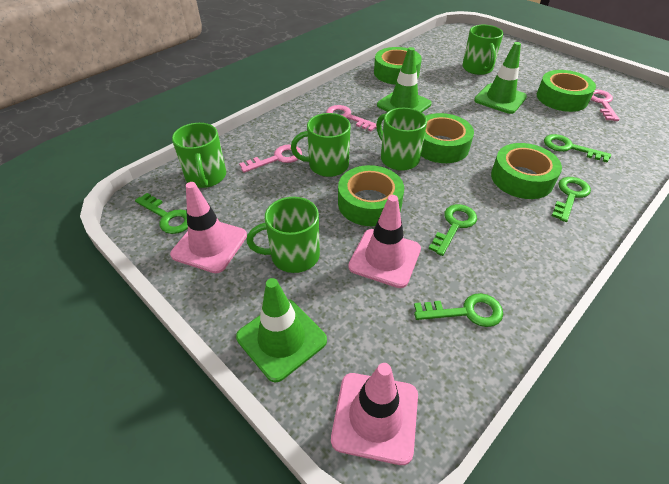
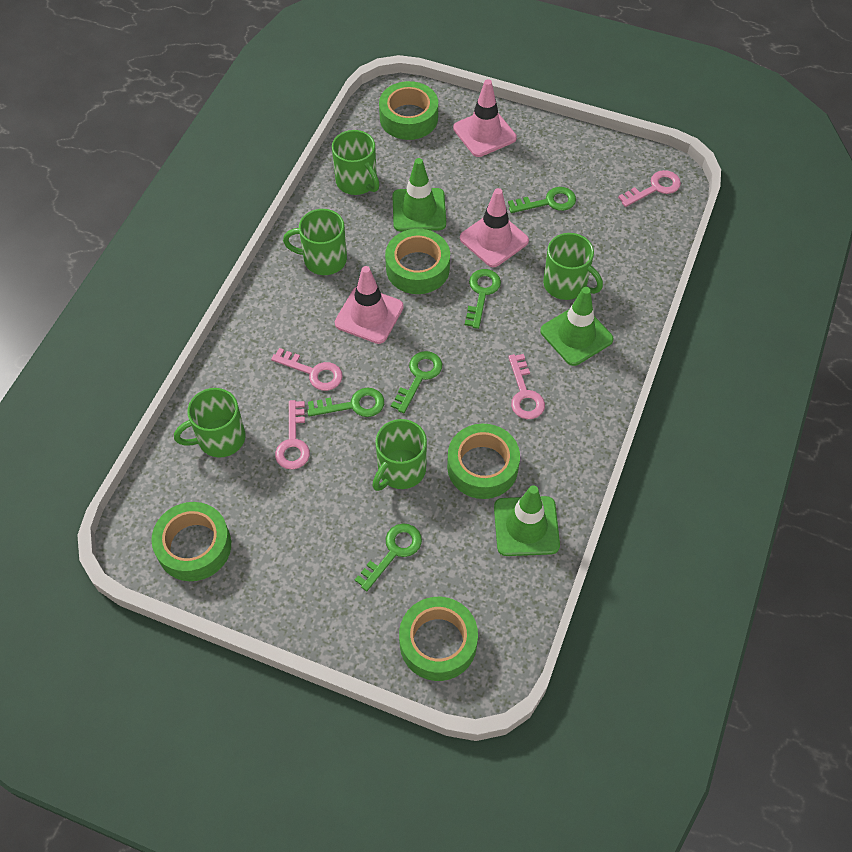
pink key: 3 -> 4

